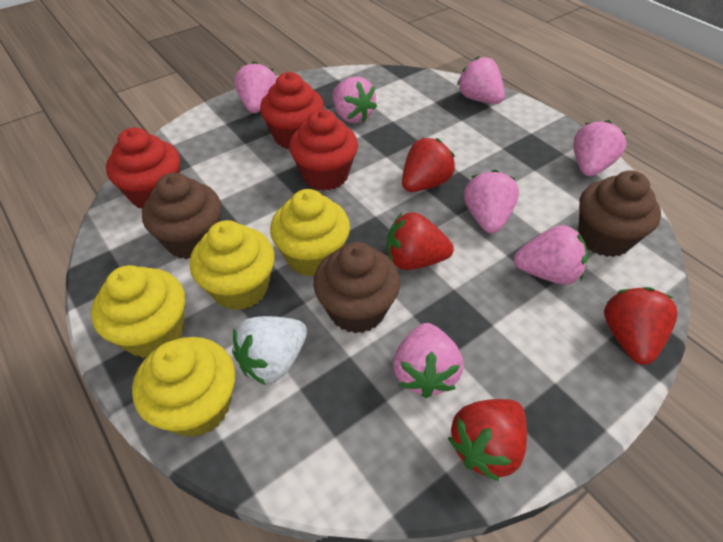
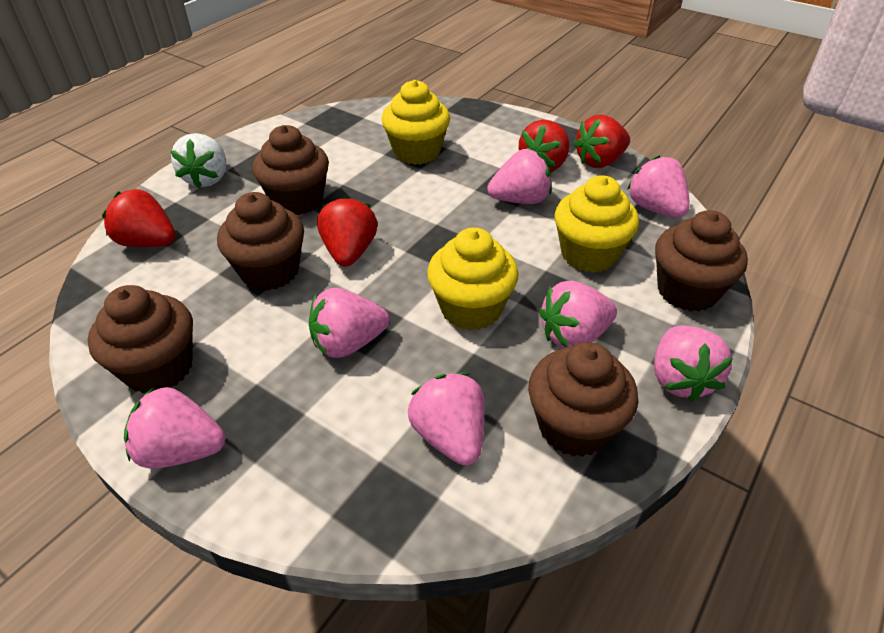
brown cupcake: 3 -> 5
red cupcake: 3 -> 0
yellow cupcake: 4 -> 3

